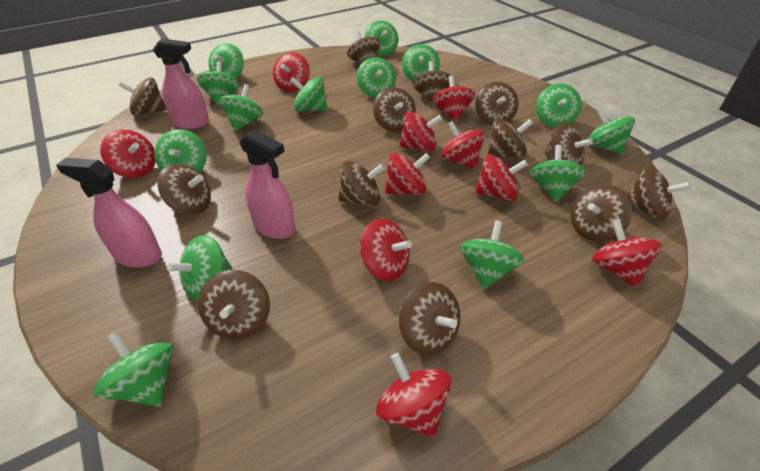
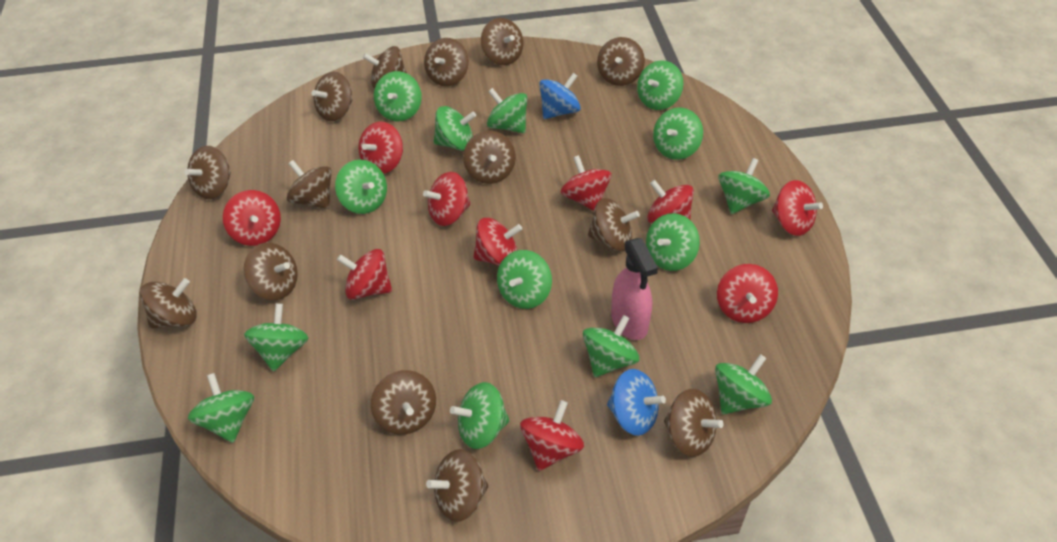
blue spinning top: 0 -> 2
brown spinning top: 13 -> 14
pink spray bottle: 3 -> 1

